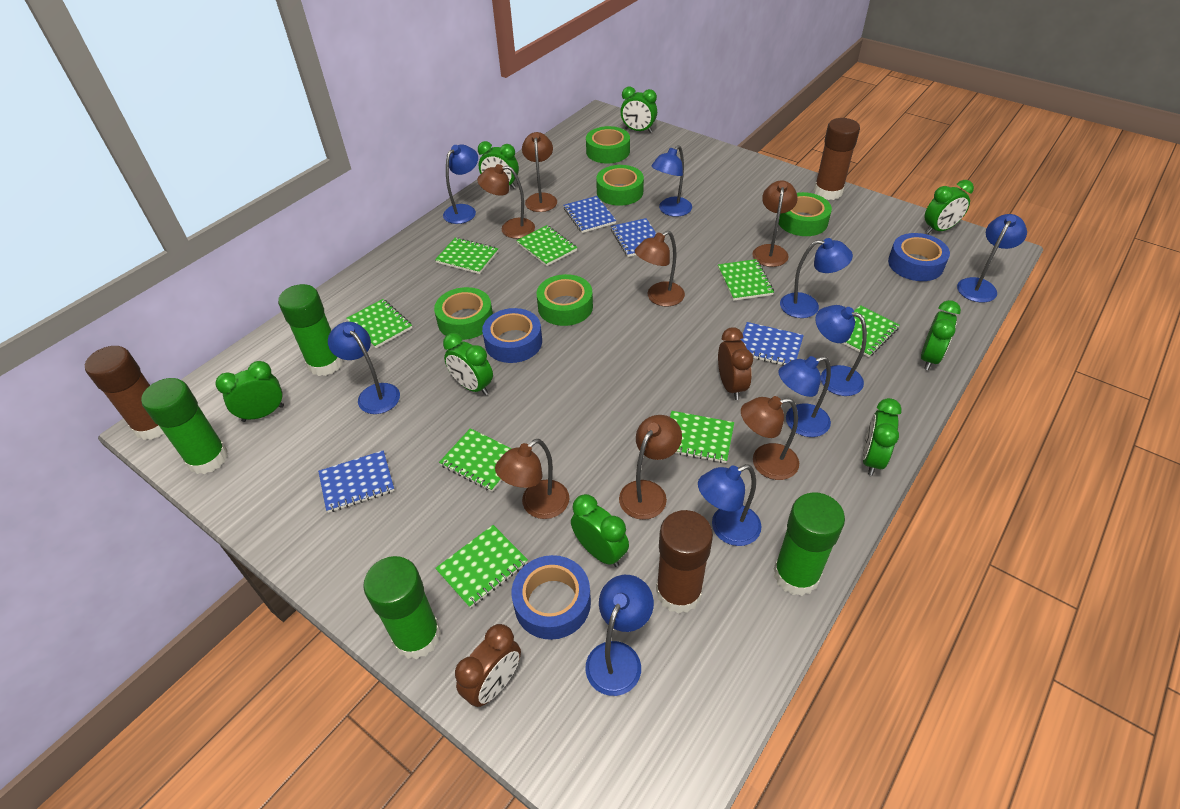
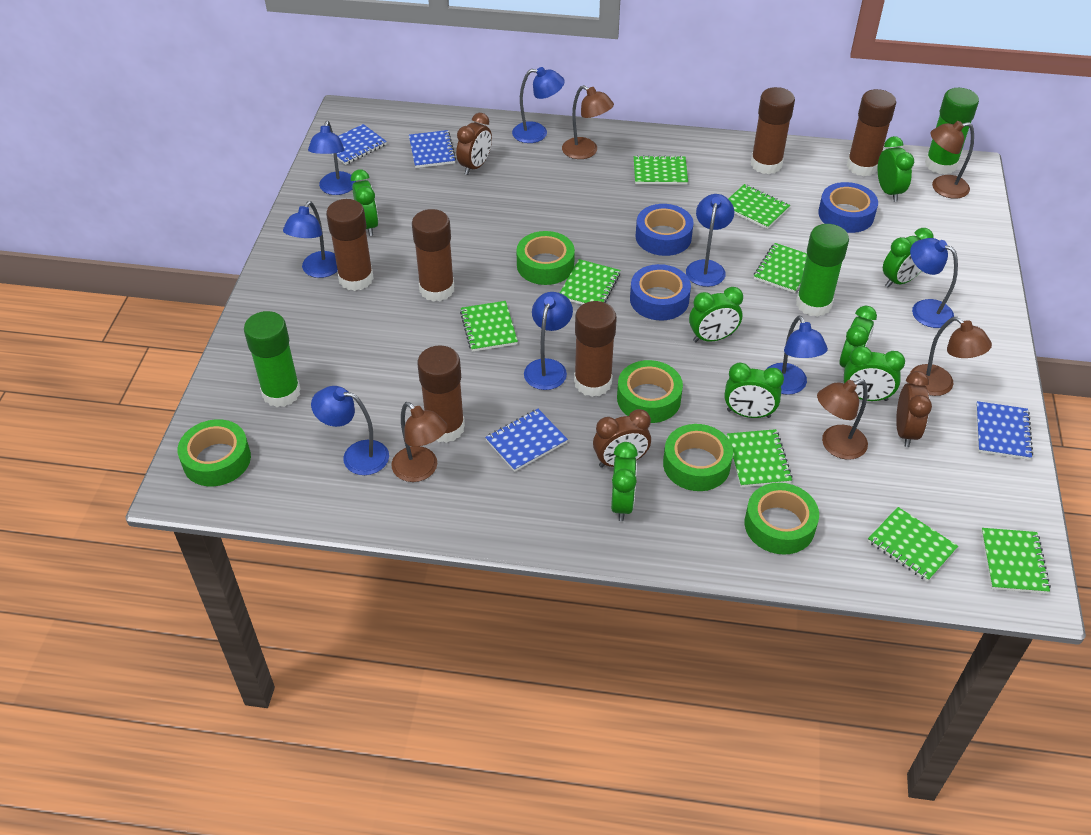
blue lamp: 9 -> 8
brown clock: 2 -> 3
brown glue stick: 3 -> 6
brown lamp: 7 -> 5
green glue stick: 4 -> 3

